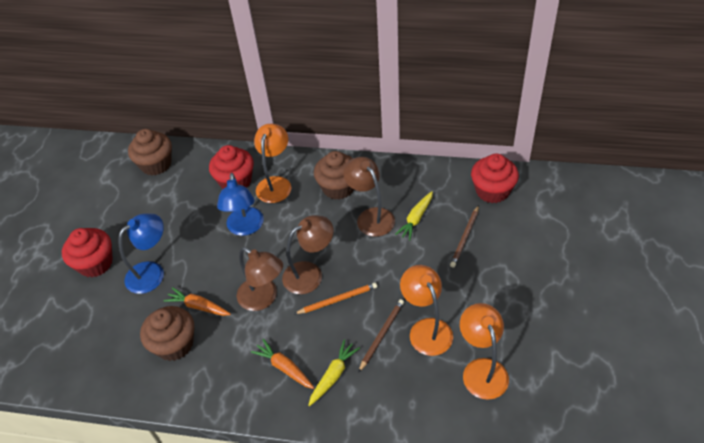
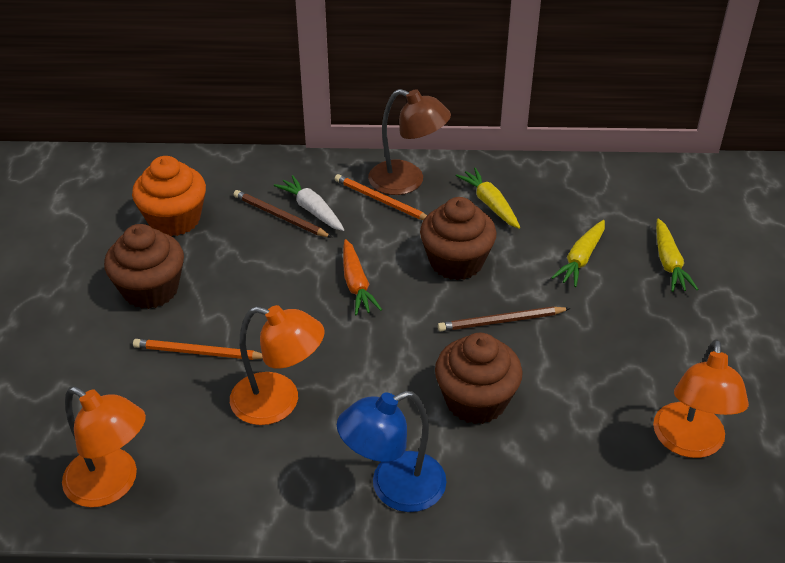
blue lamp: 2 -> 1
brown lamp: 3 -> 1
orange carrot: 2 -> 1
orange cupcake: 0 -> 1
orange pencil: 1 -> 2
red cupcake: 3 -> 0
white carrot: 0 -> 1
yellow carrot: 2 -> 3

